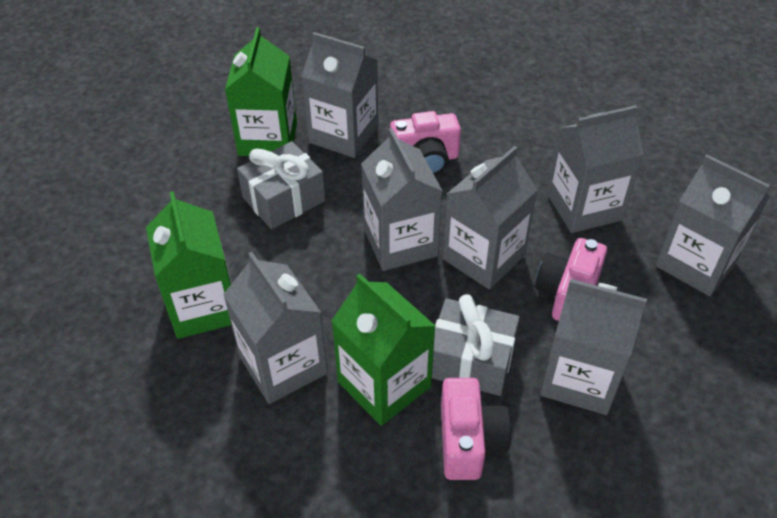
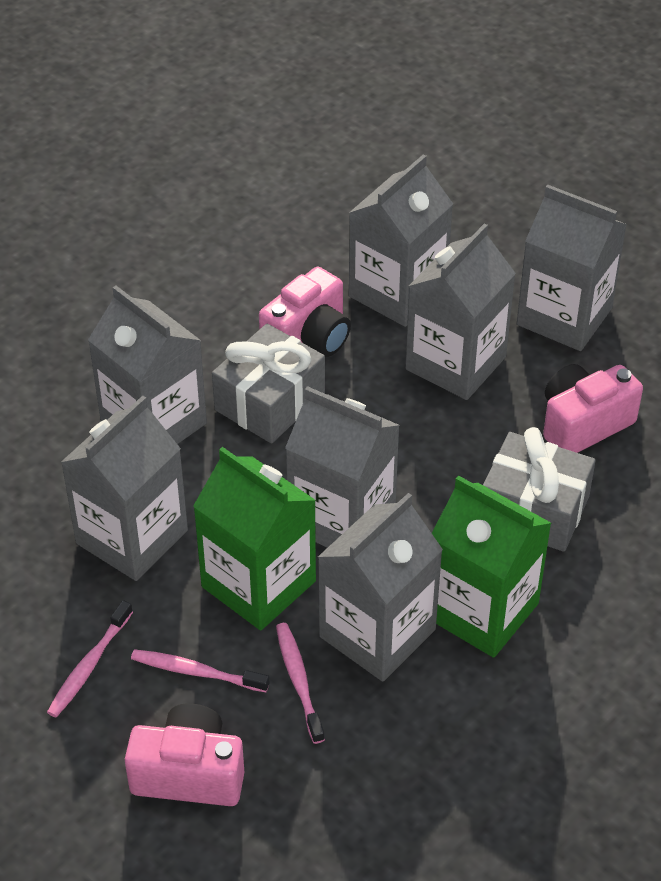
green carton: 3 -> 2
pink toothbrush: 0 -> 3

